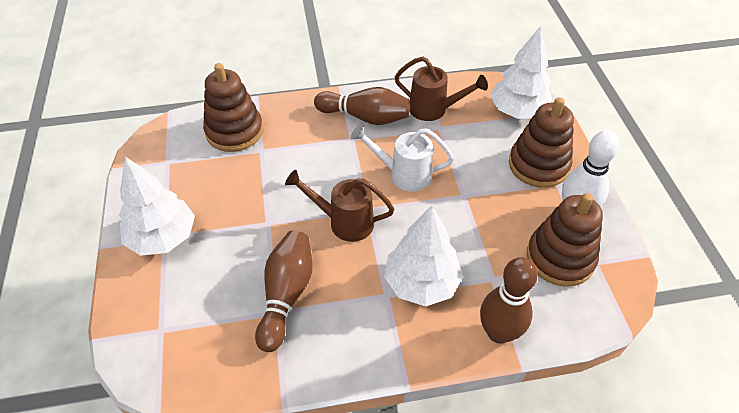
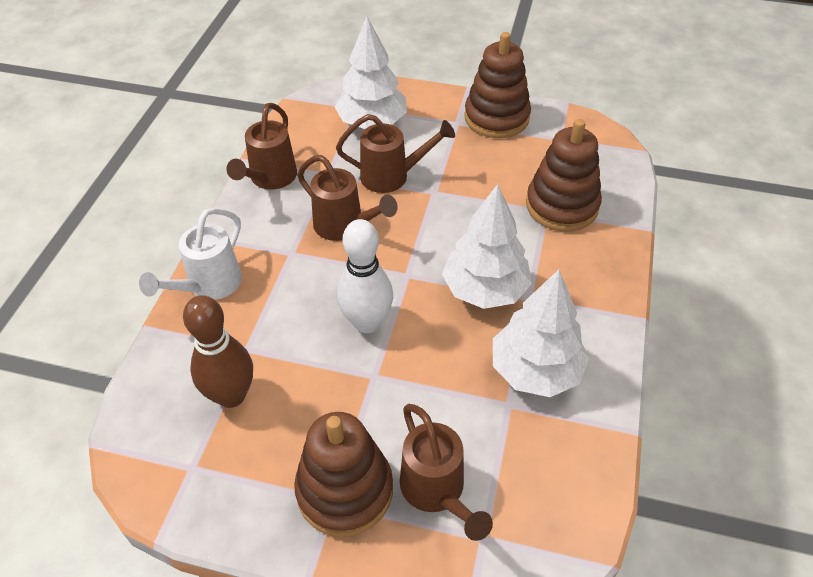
brown bowling pin: 3 -> 1
brown watering can: 2 -> 4

